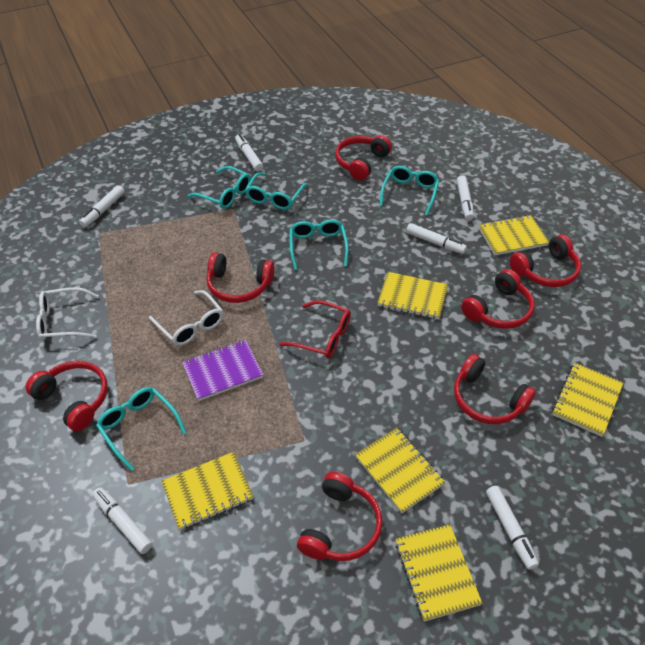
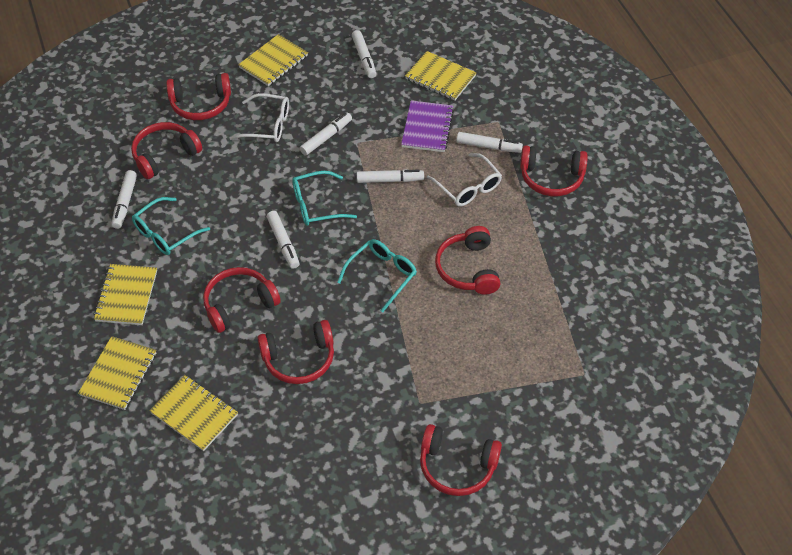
red glasses: 1 -> 0
turquoise glasses: 5 -> 3
yellow notebook: 6 -> 5

